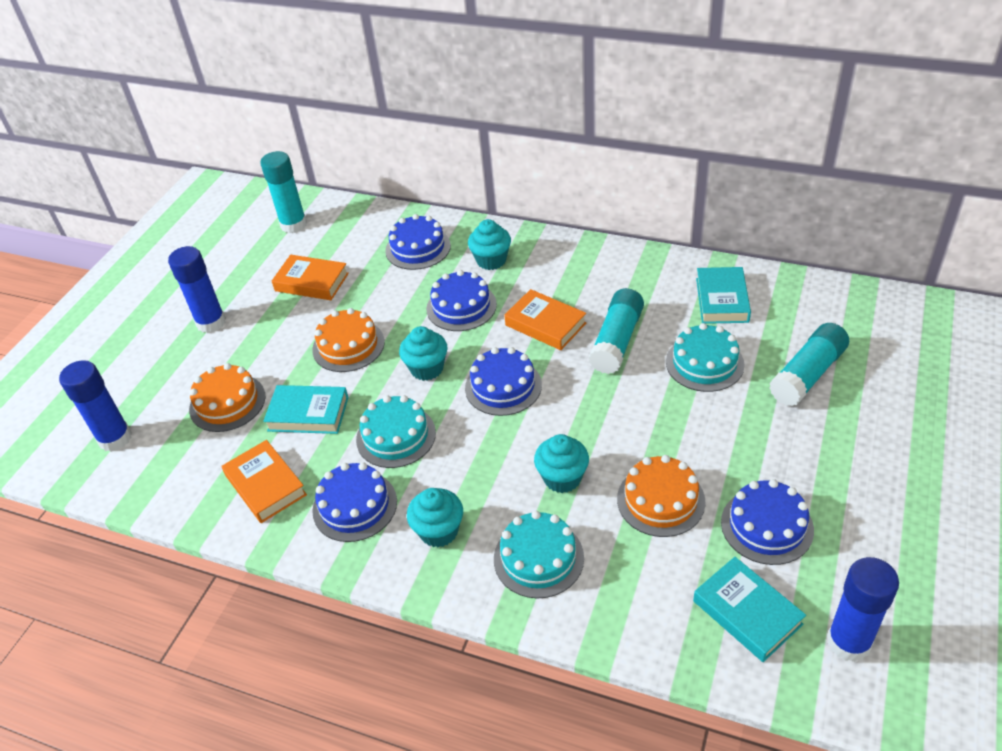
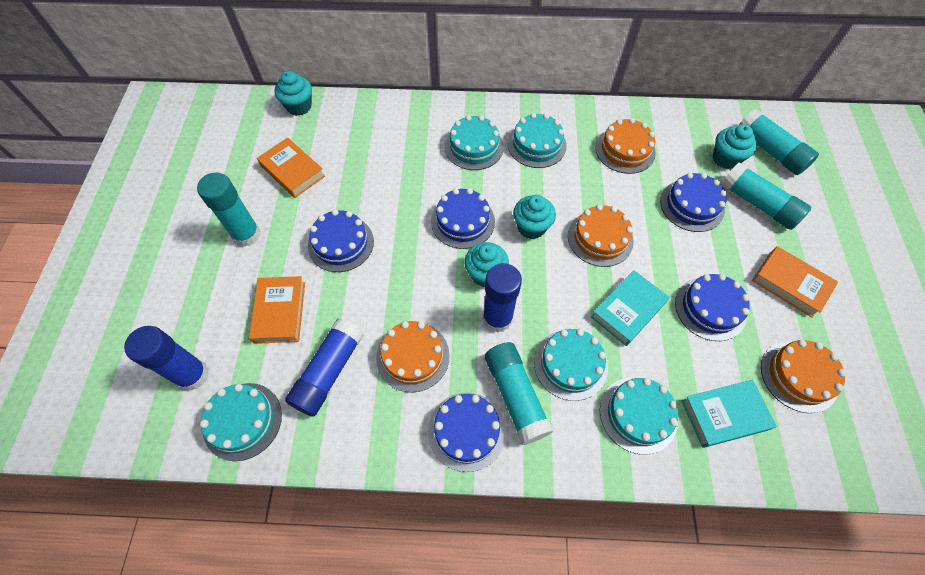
orange cake: 3 -> 4
turquoise book: 3 -> 2
turquoise cake: 3 -> 5
turquoise glue stick: 3 -> 4

